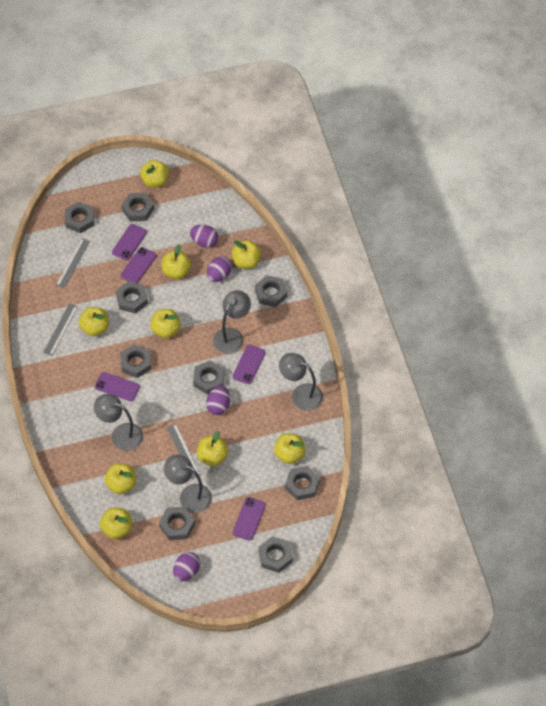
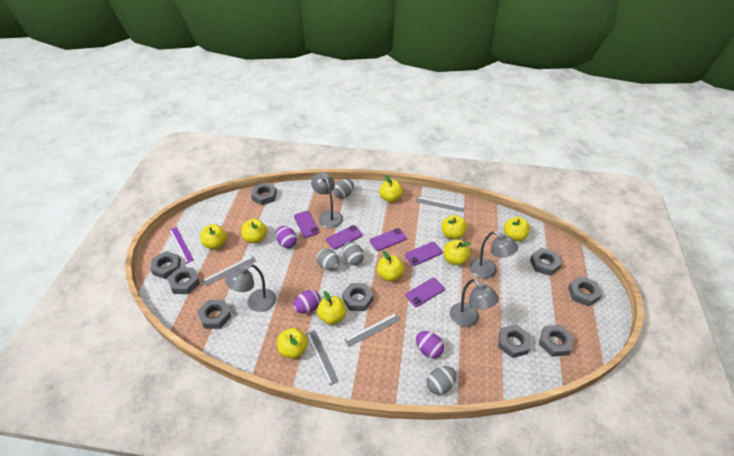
grey egg: 0 -> 4
grey ruler: 3 -> 4
purple egg: 4 -> 3
purple ruler: 0 -> 1

